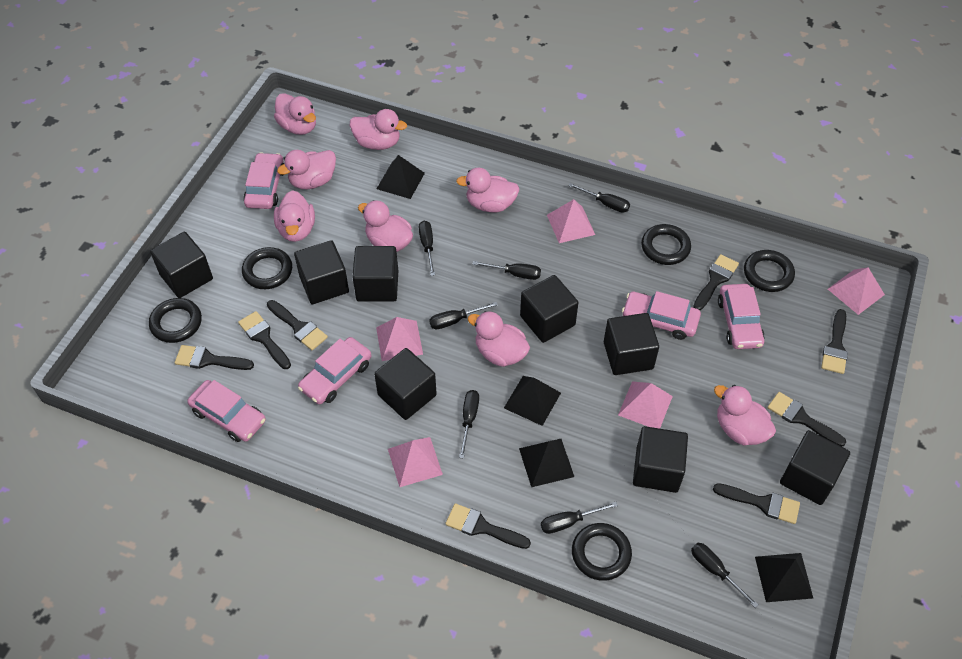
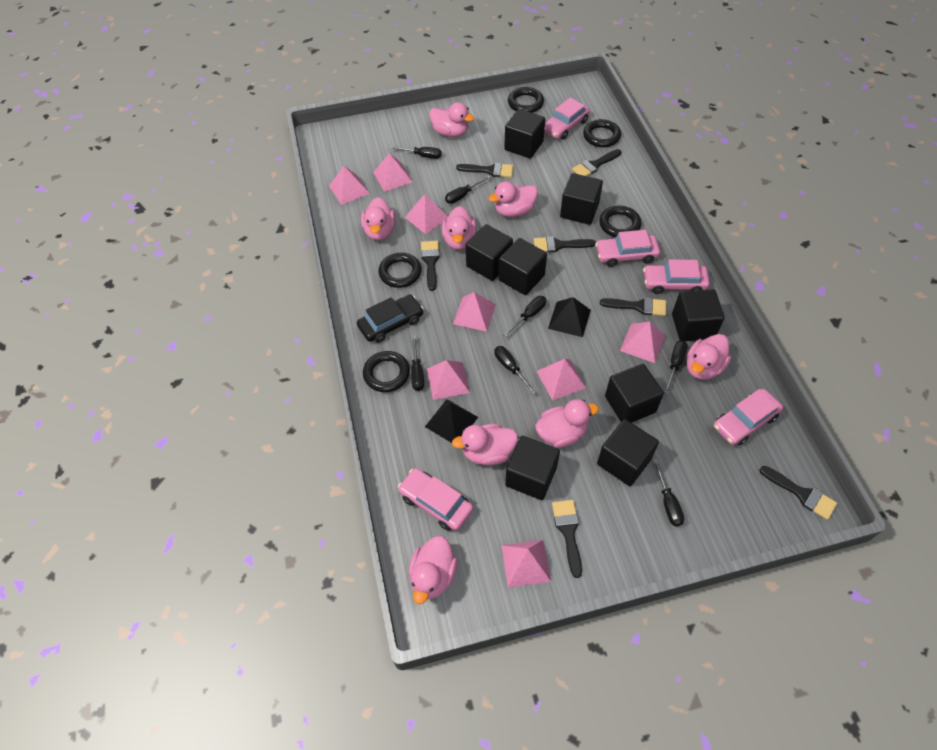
black brush: 8 -> 7
black car: 0 -> 1
black pyramid: 4 -> 2
pink pyramid: 5 -> 8

